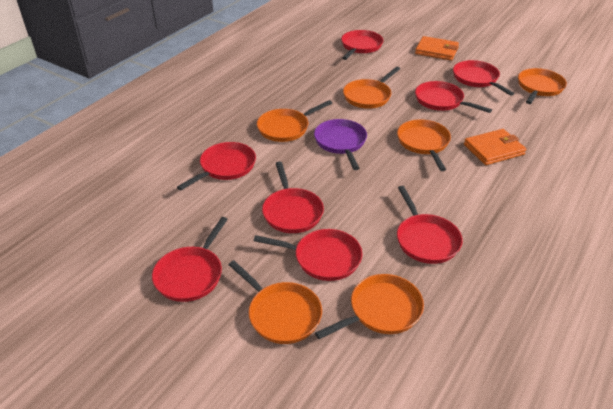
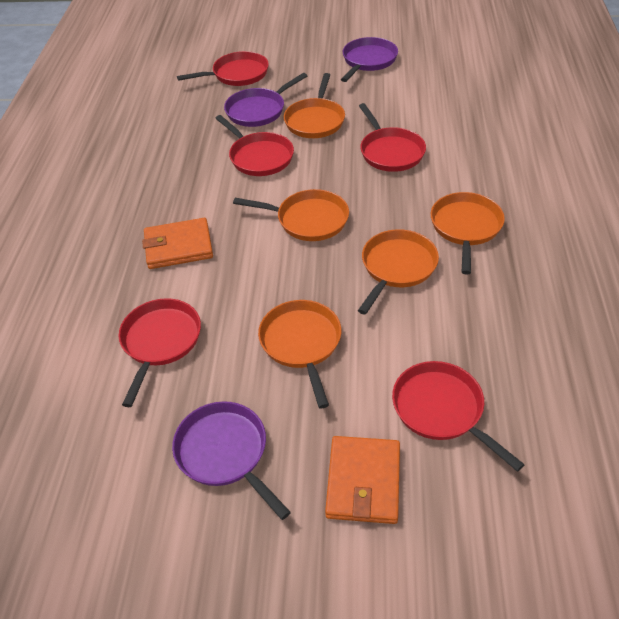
orange pan: 6 -> 5
purple pan: 1 -> 3
red pan: 8 -> 5

